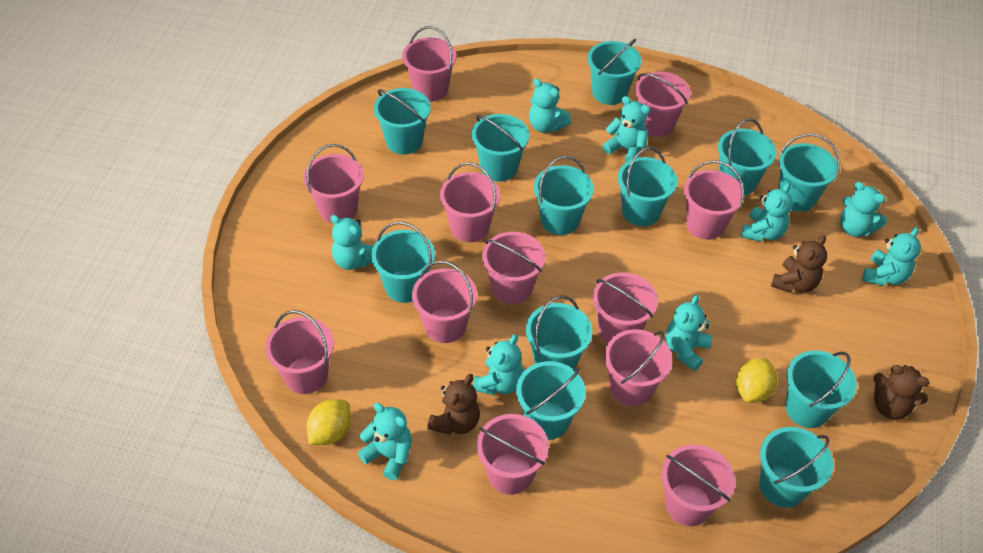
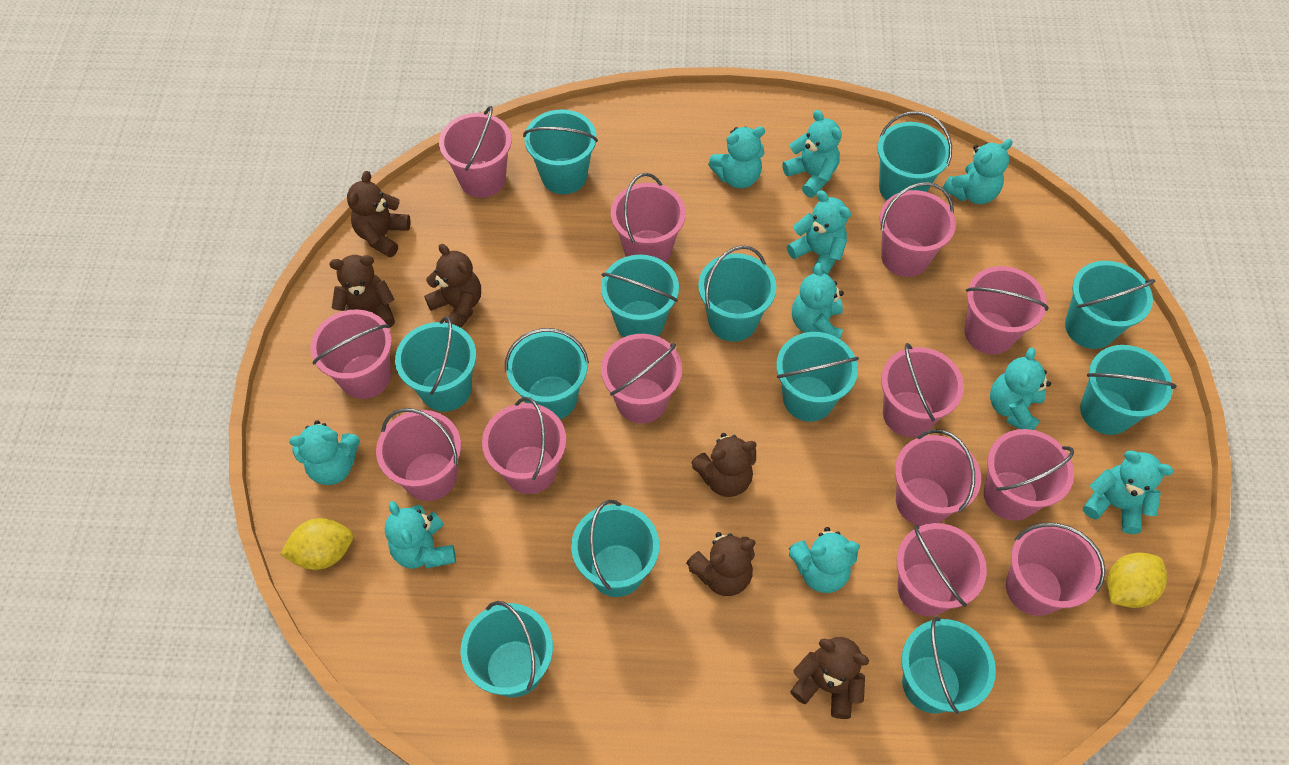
brown teddy bear: 3 -> 6
pink bucket: 12 -> 13
turquoise teddy bear: 9 -> 10

